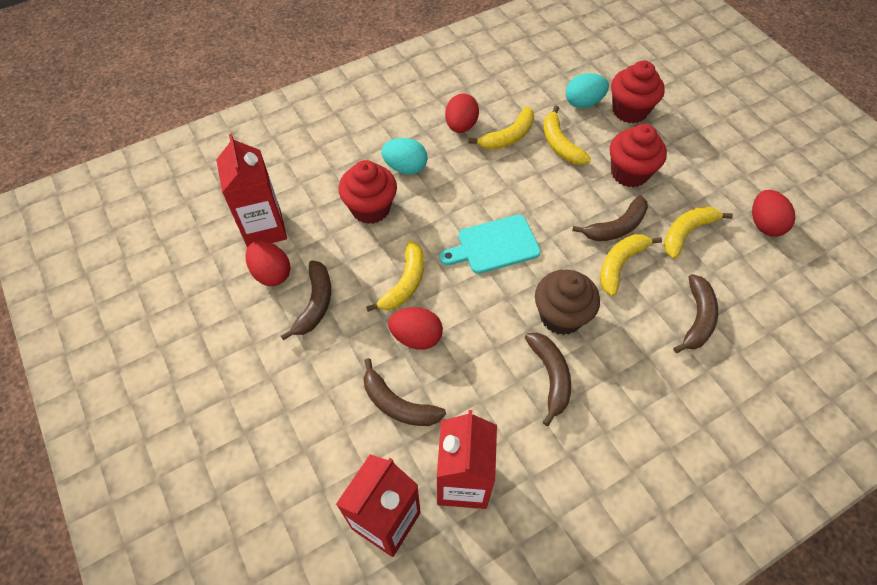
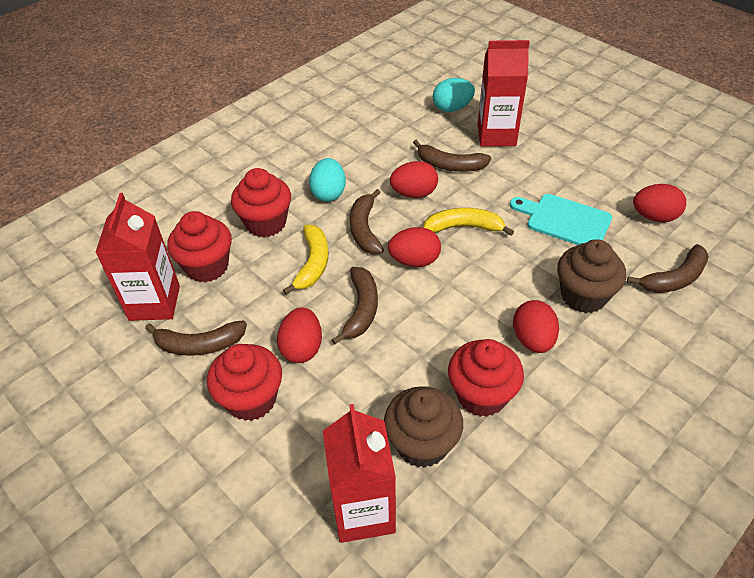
brown cupcake: 1 -> 2
red cupcake: 3 -> 4
red egg: 4 -> 5
yellow banana: 5 -> 2

